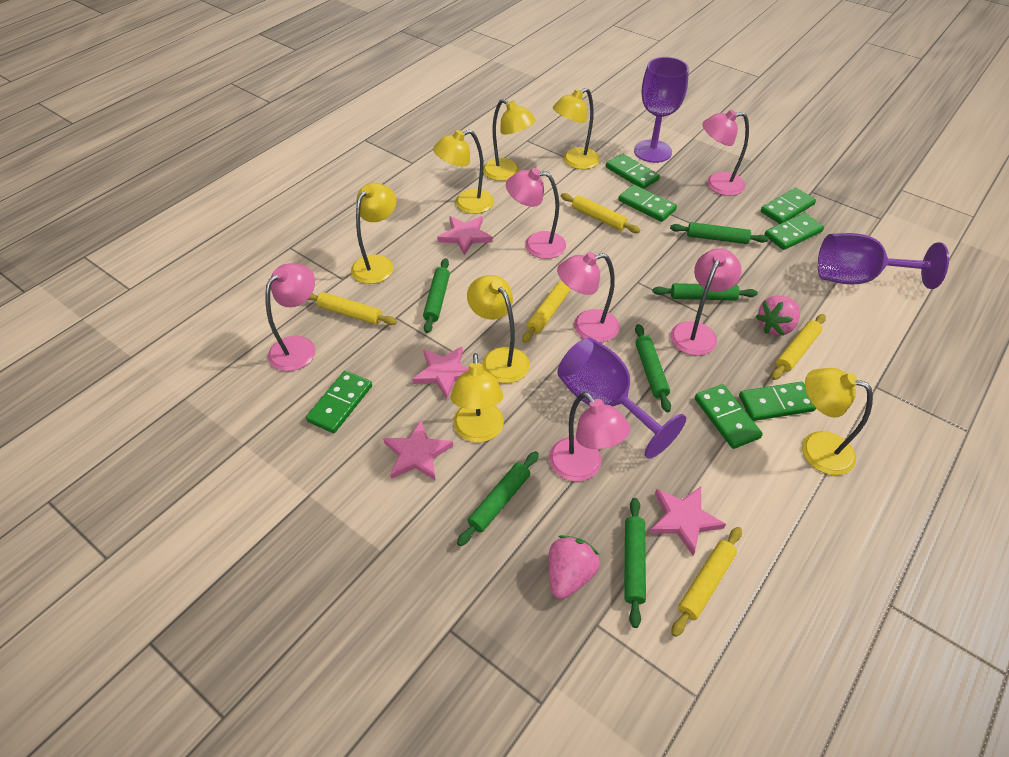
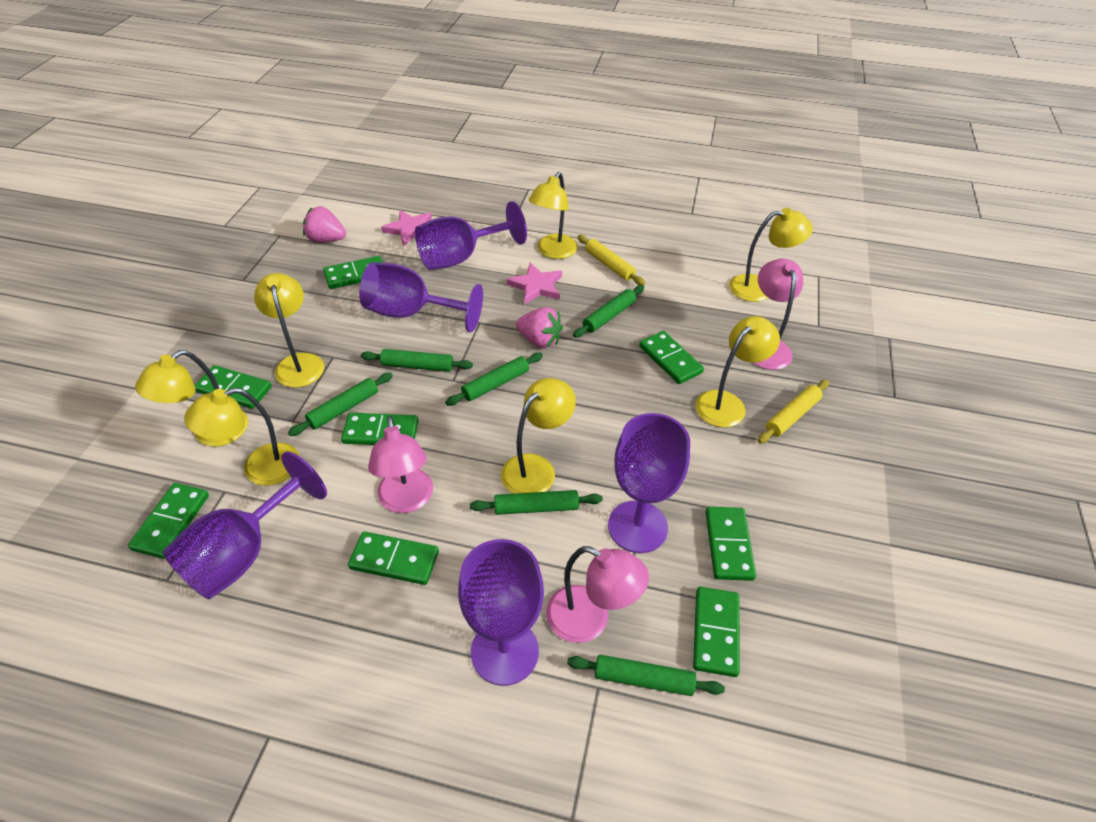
green domino: 7 -> 8
pink lamp: 6 -> 3
pink star: 4 -> 2
purple goblet: 3 -> 5
yellow rolling pin: 5 -> 2

